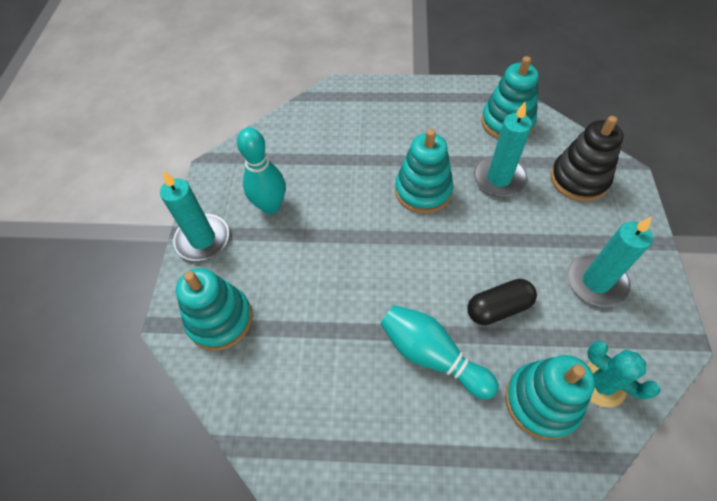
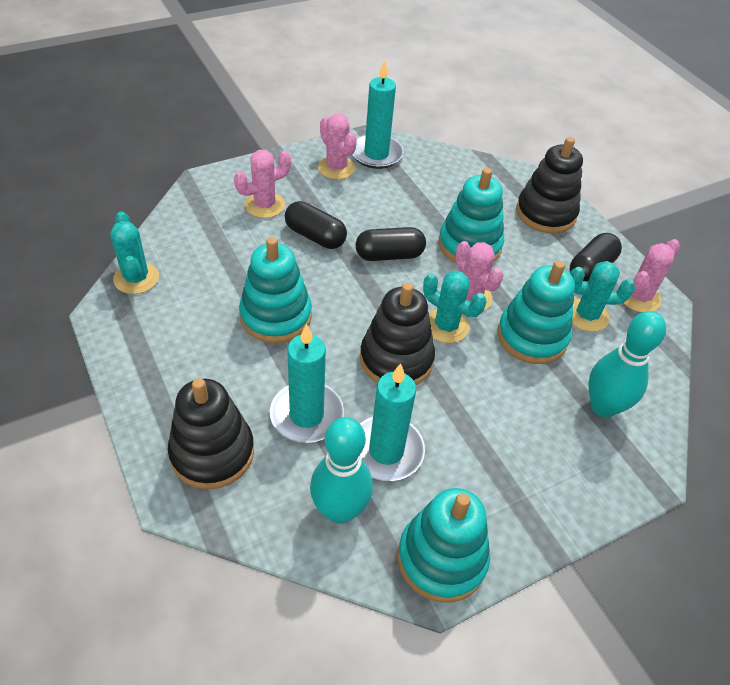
black capsule: 1 -> 3
black stacking toy: 1 -> 3
pink cactus: 0 -> 4
turquoise cactus: 1 -> 3

